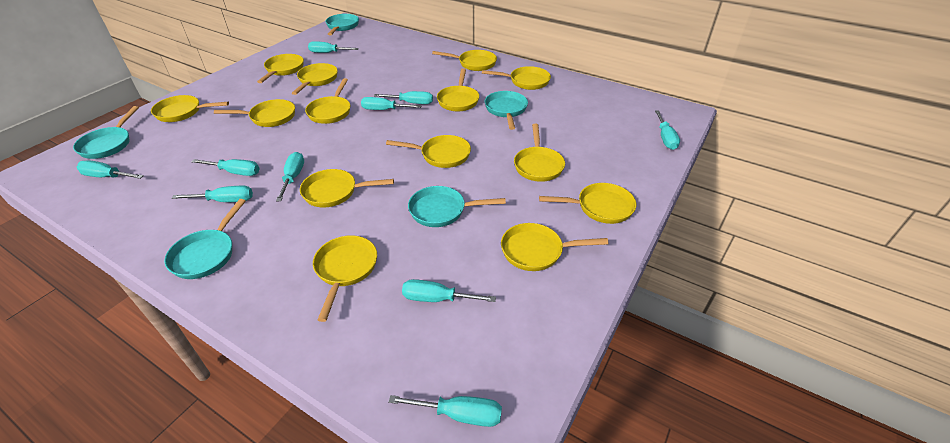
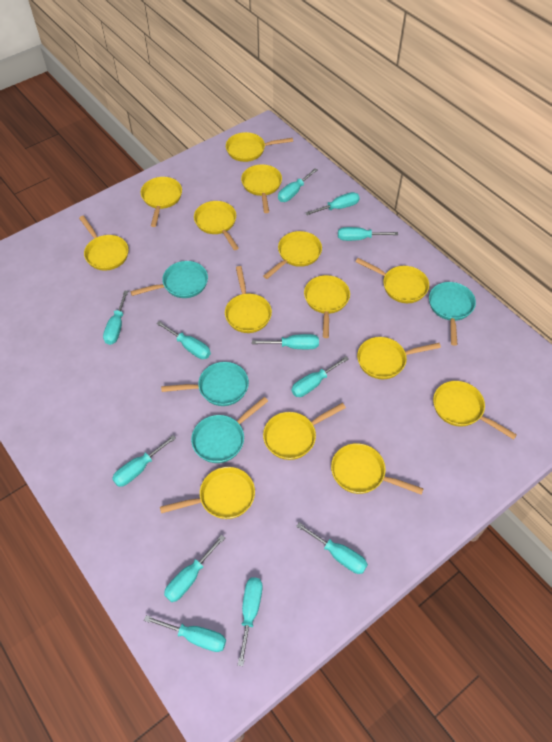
turquoise pan: 5 -> 4
turquoise screwdriver: 10 -> 12

